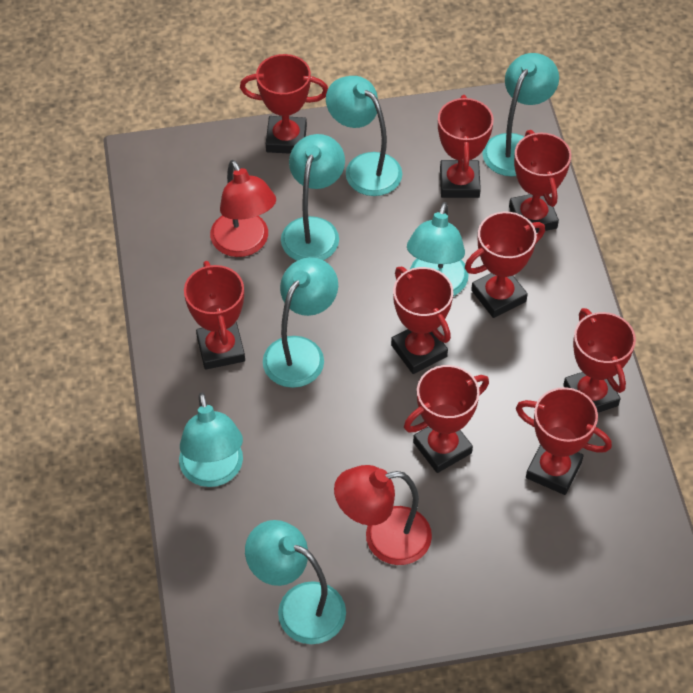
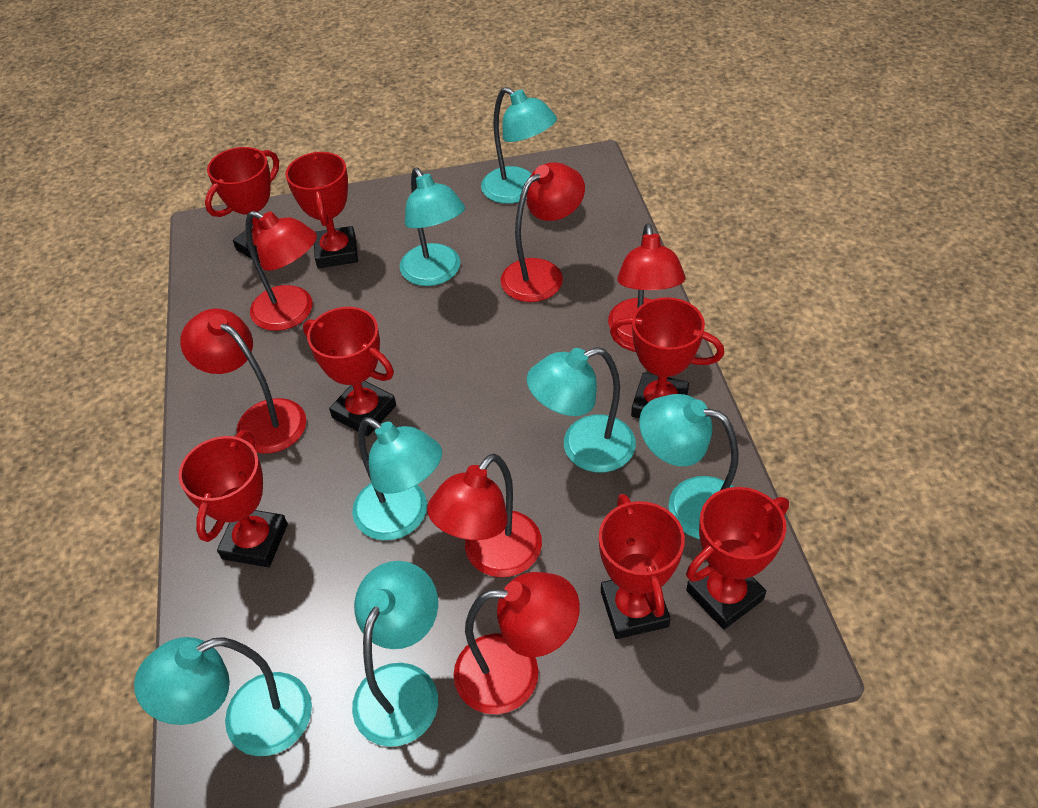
red lamp: 2 -> 6
red trophy: 9 -> 7

